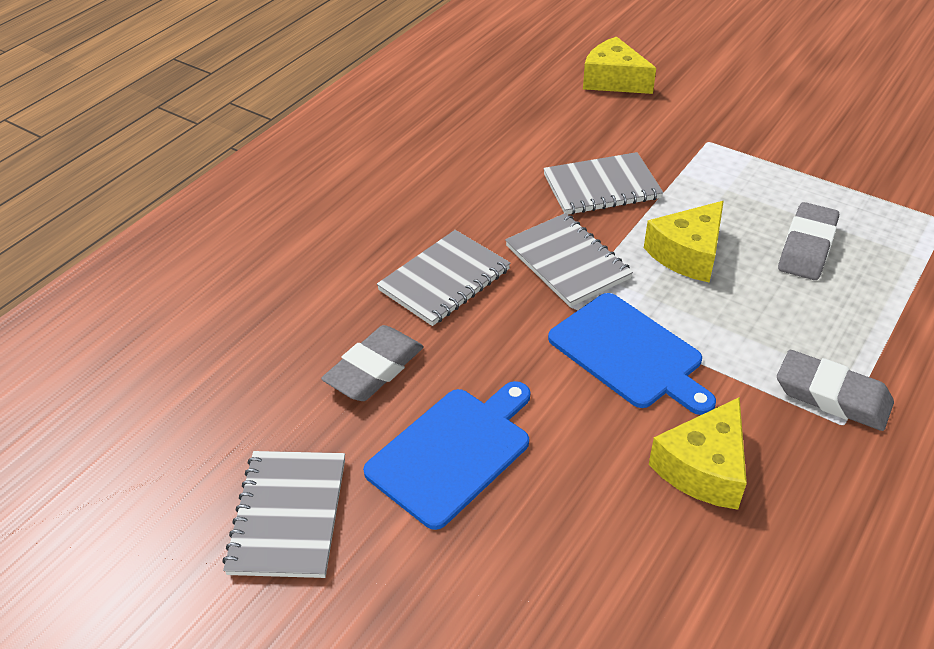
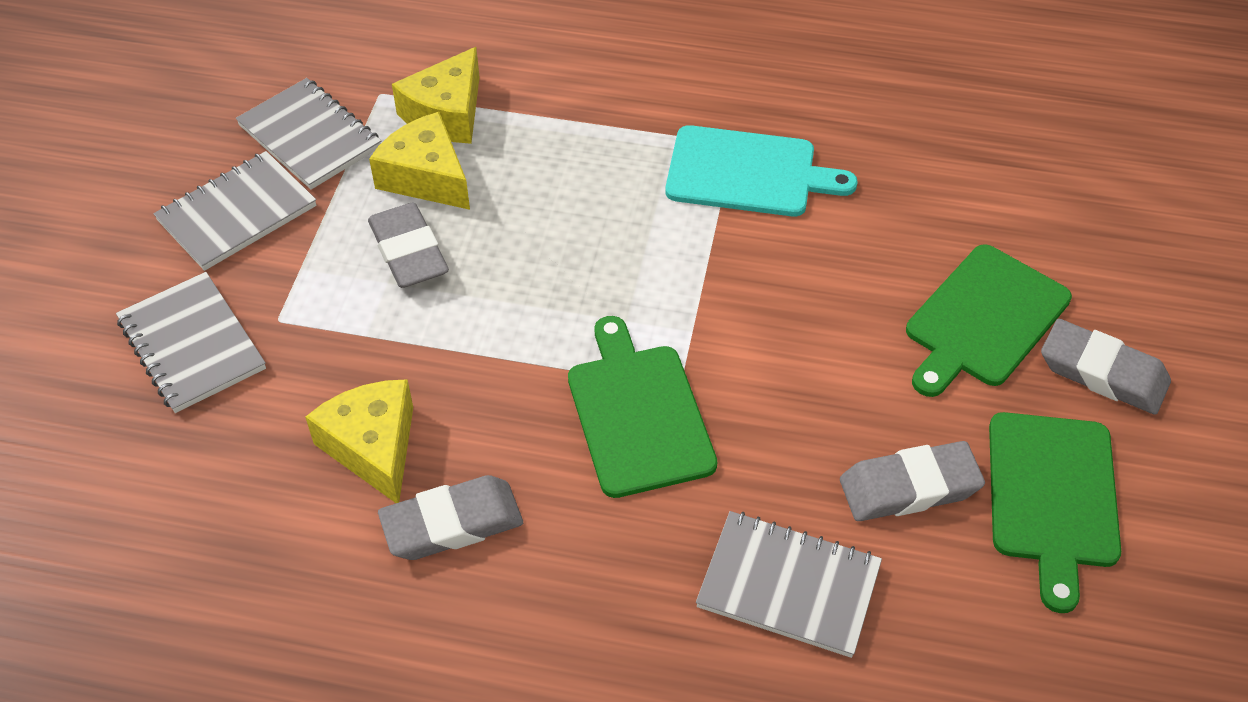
blue cutting board: 2 -> 0
green cutting board: 0 -> 3
grey eraser: 3 -> 4
turquoise cutting board: 0 -> 1

